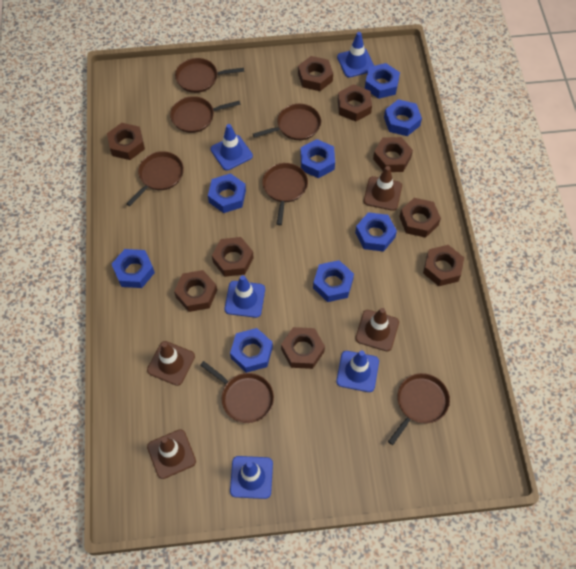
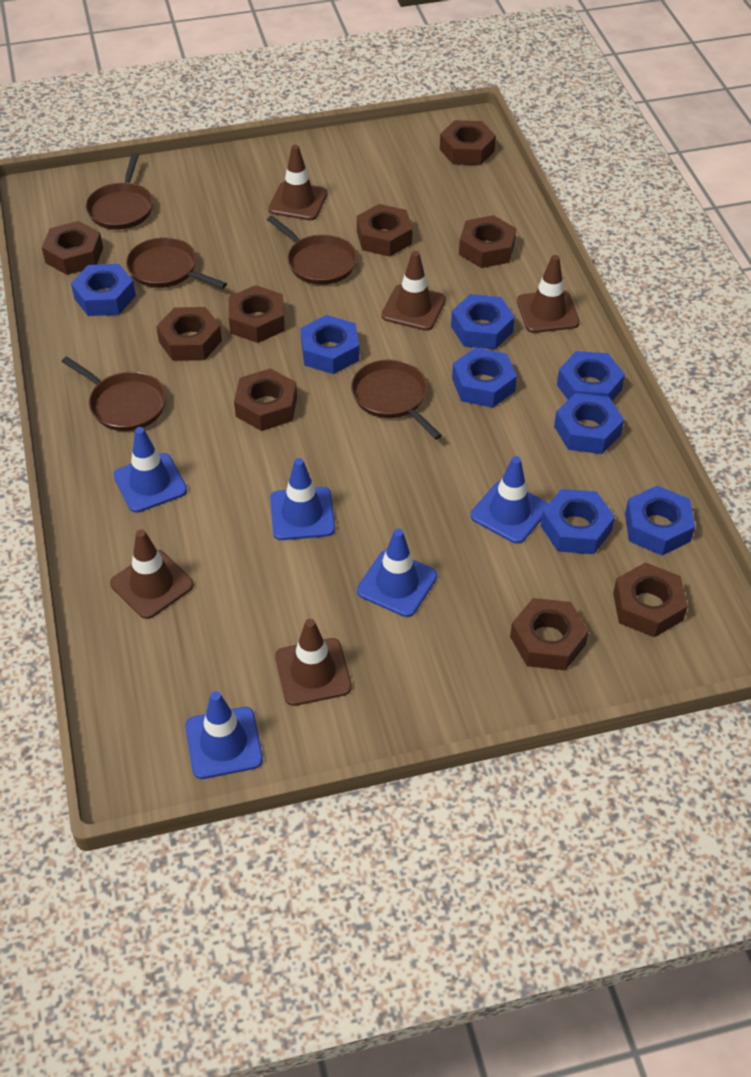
brown pan: 7 -> 5
brown traffic cone: 4 -> 5

